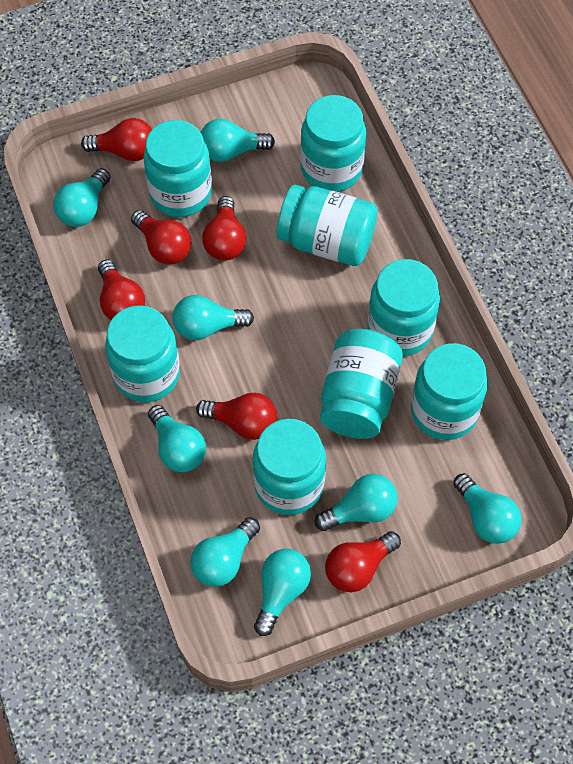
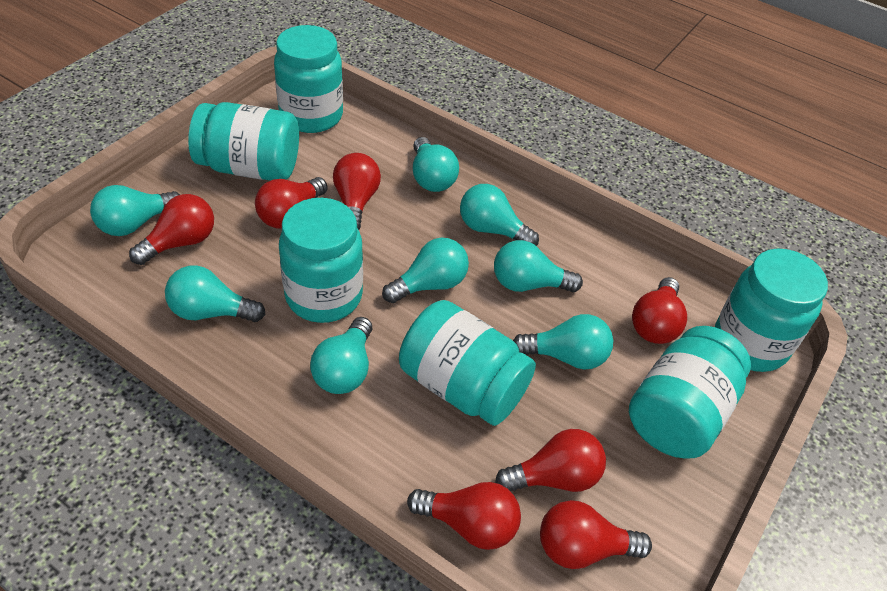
red light bulb: 6 -> 7
turquoise jar: 8 -> 6

